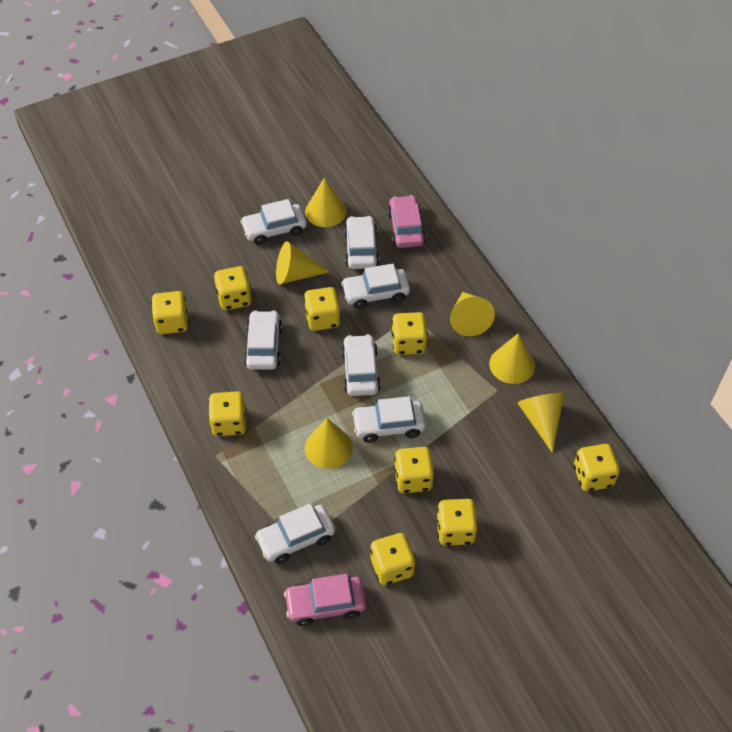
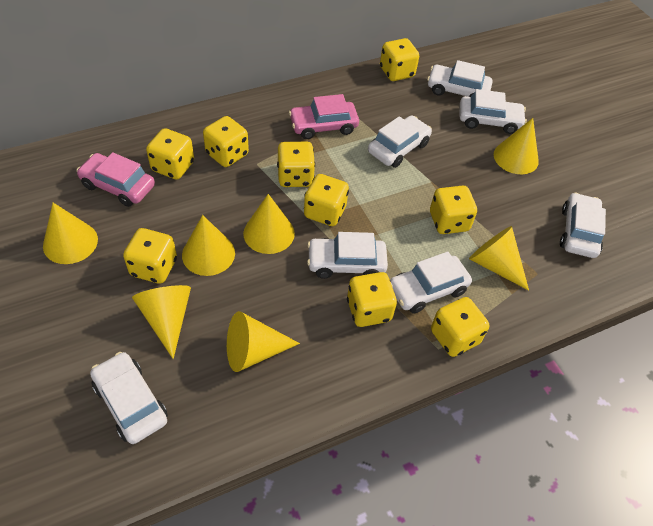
yellow cone: 6 -> 7

